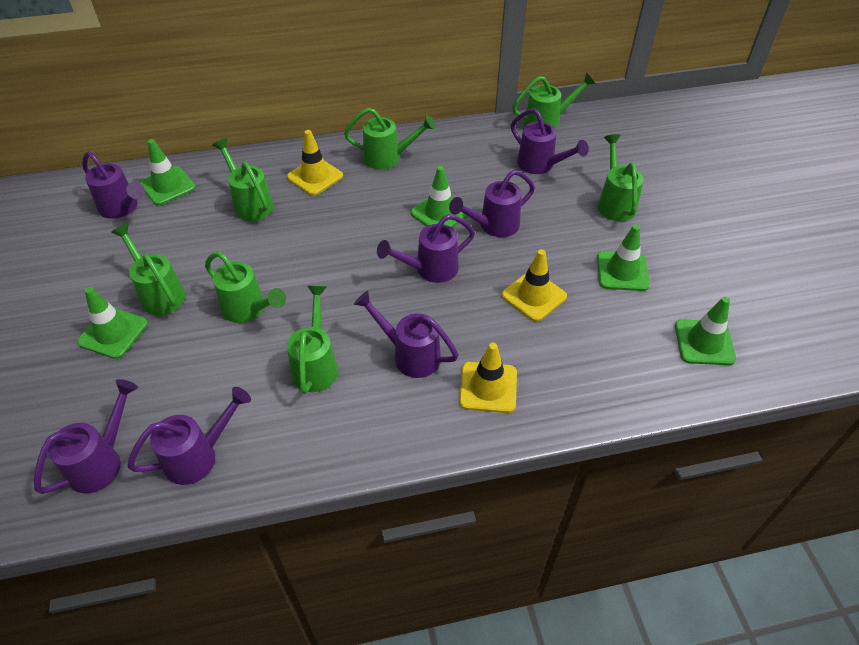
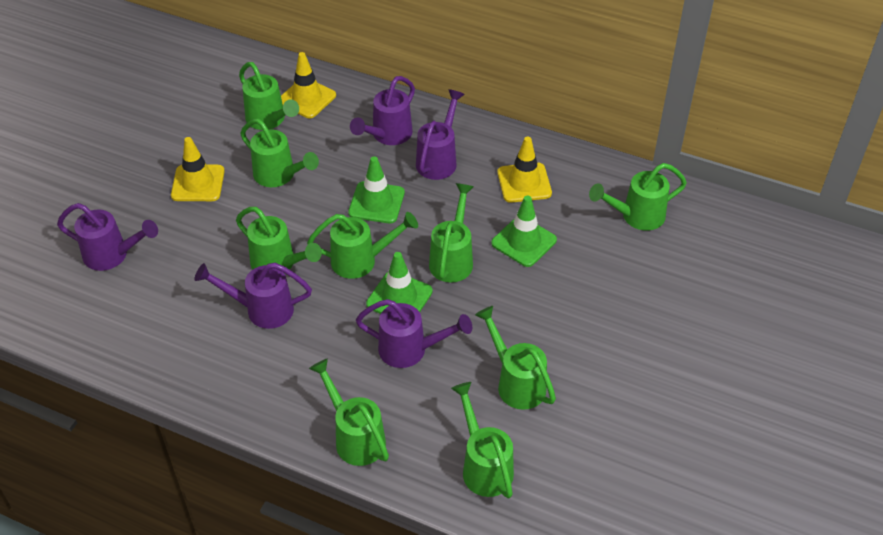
green traffic cone: 5 -> 3
green watering can: 7 -> 9
purple watering can: 7 -> 5

